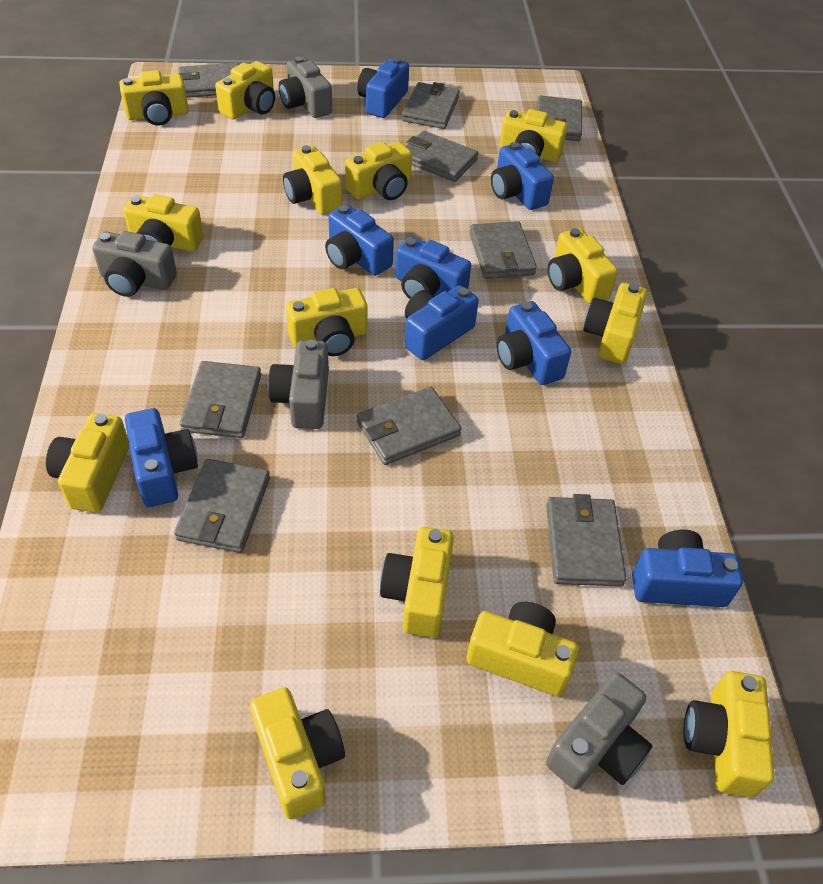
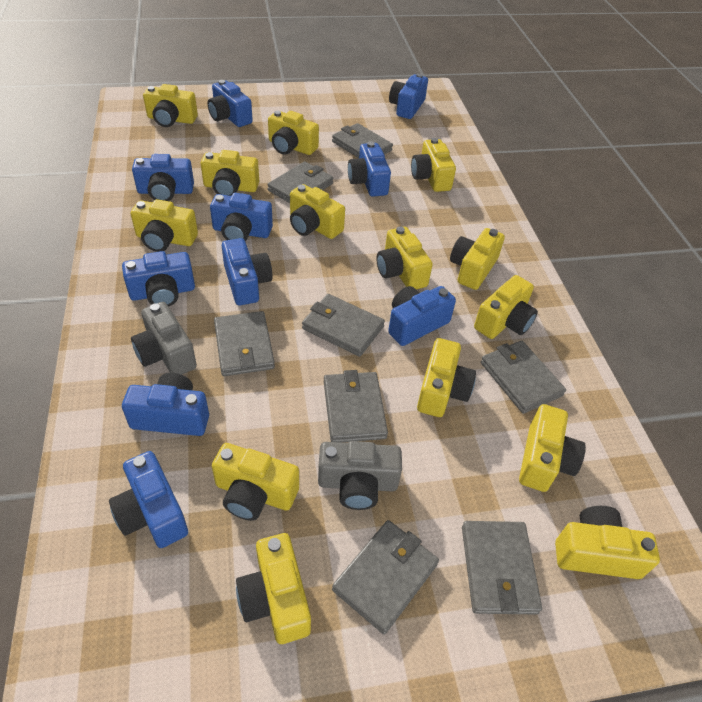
blue camera: 8 -> 10
grey camera: 4 -> 2
grey wallet: 9 -> 8

